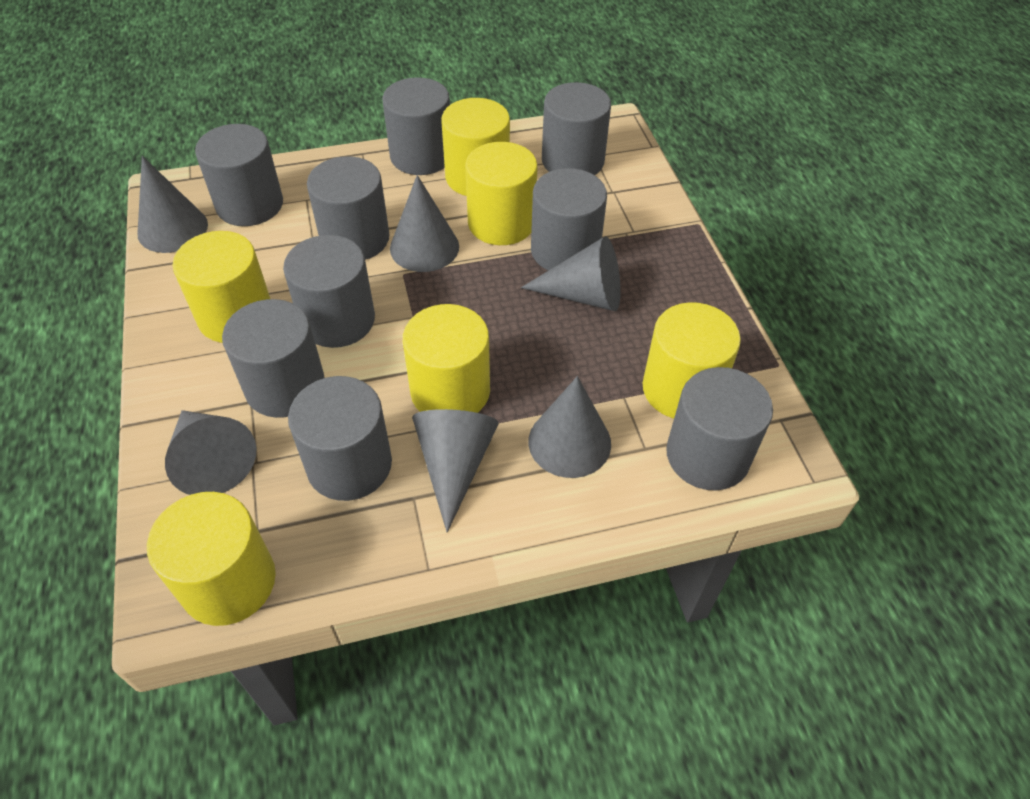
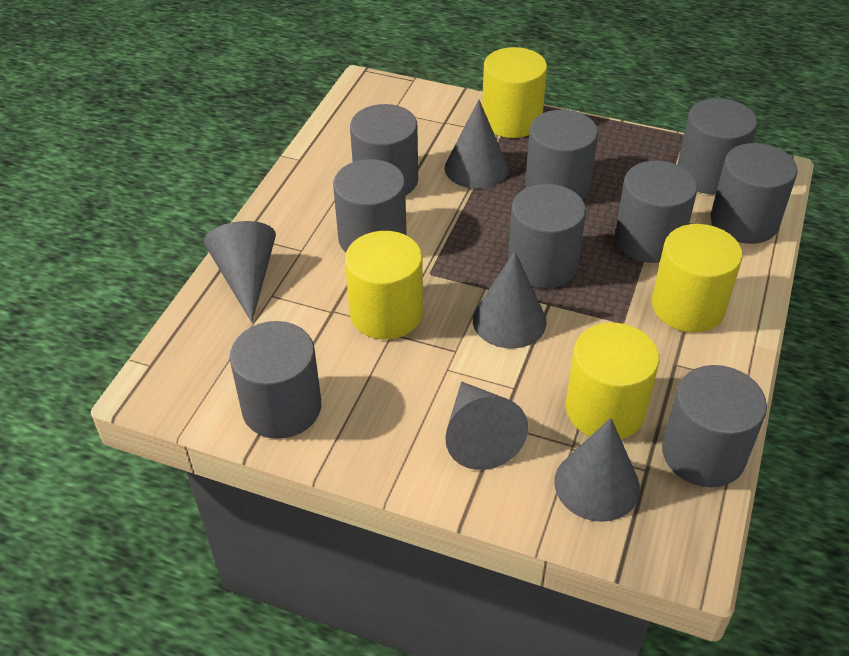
grey cone: 6 -> 5
yellow cylinder: 6 -> 4

